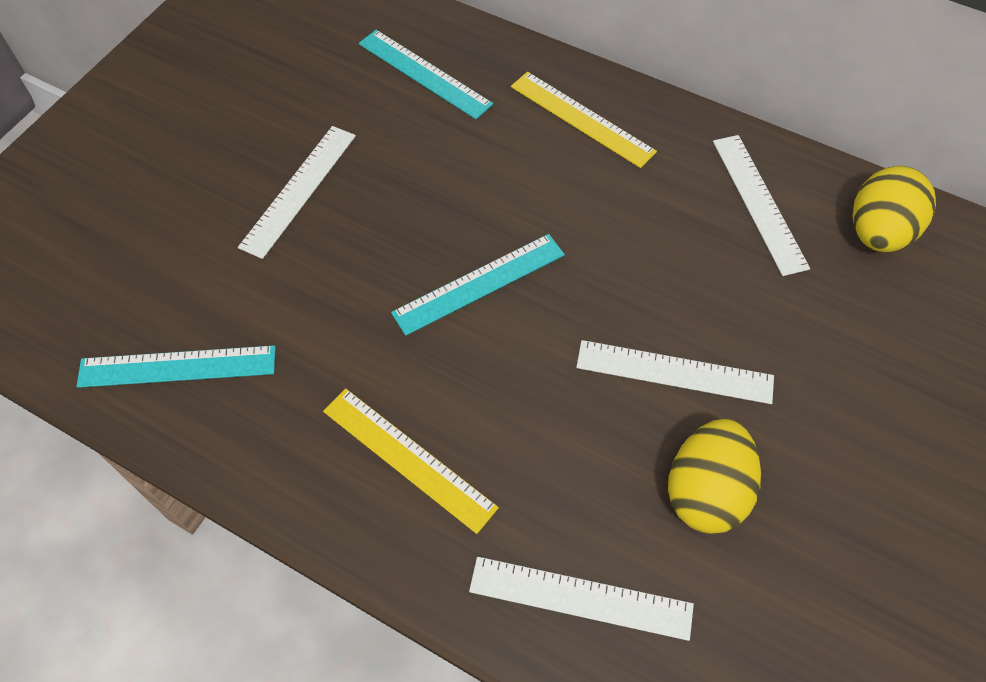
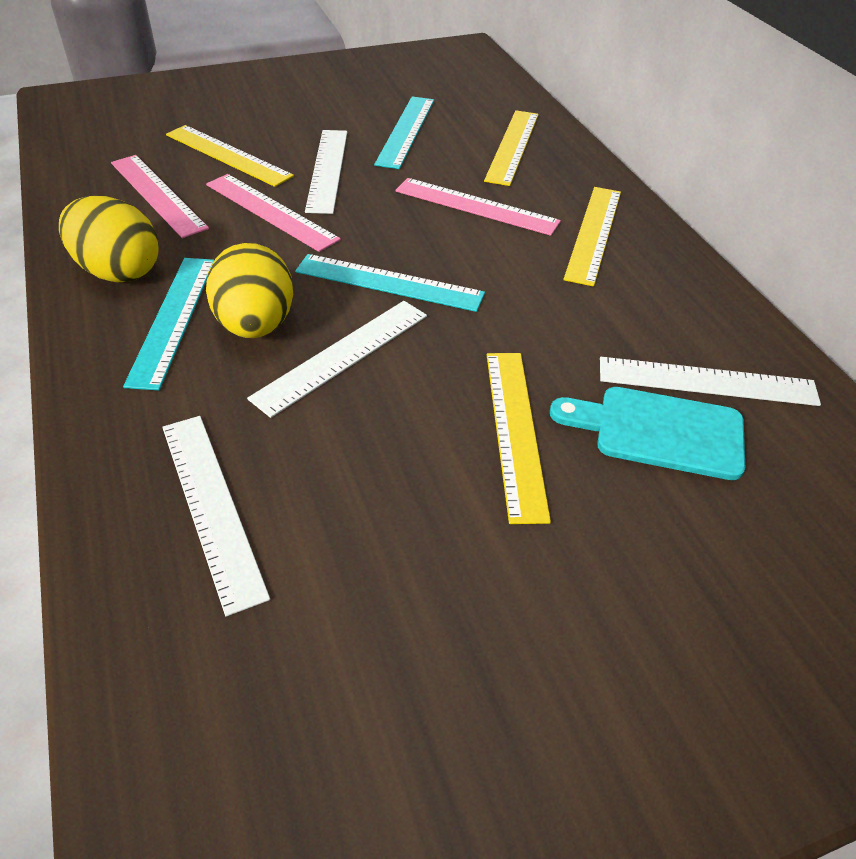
pink ruler: 0 -> 3
turquoise cutting board: 0 -> 1
yellow ruler: 2 -> 4

